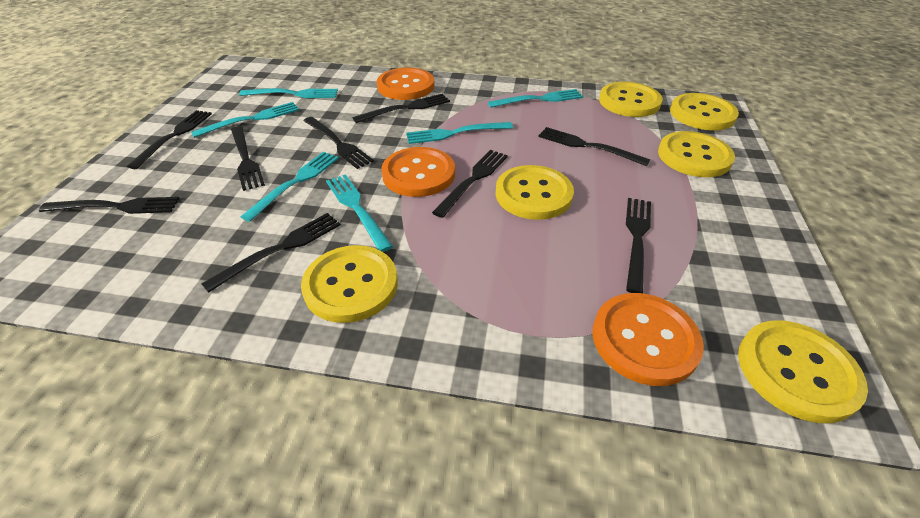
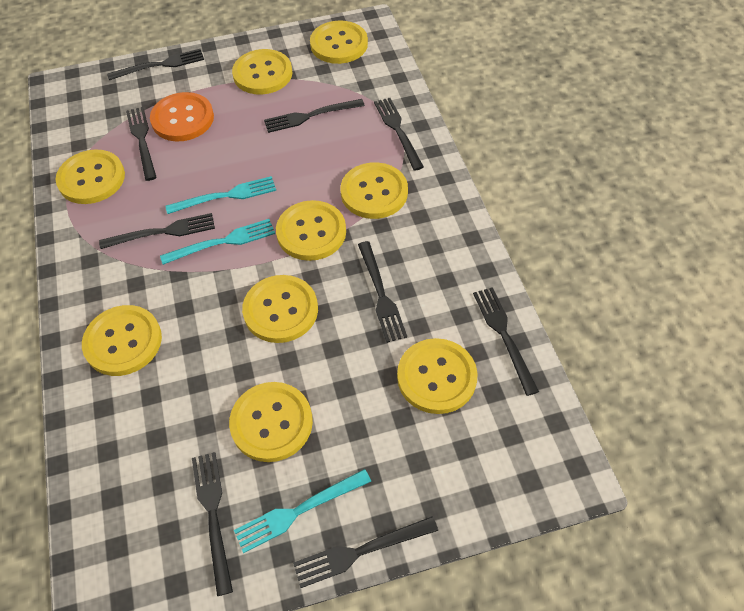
orange button: 3 -> 1
turquoise fork: 6 -> 3
yellow button: 6 -> 9

